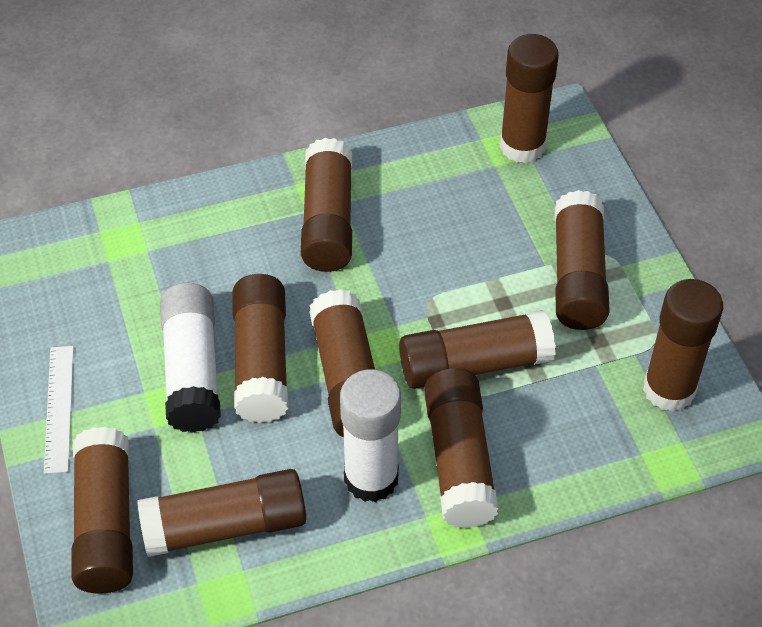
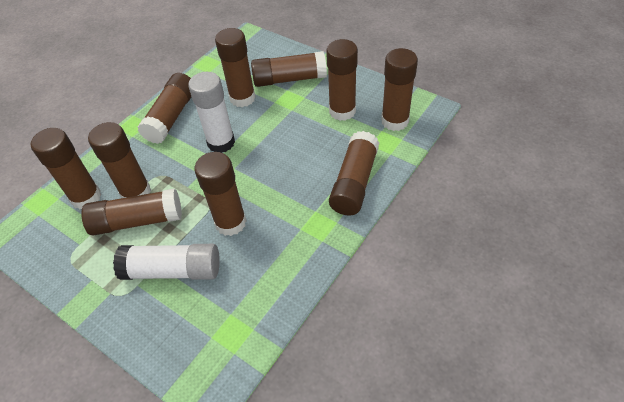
white ruler: 1 -> 0

